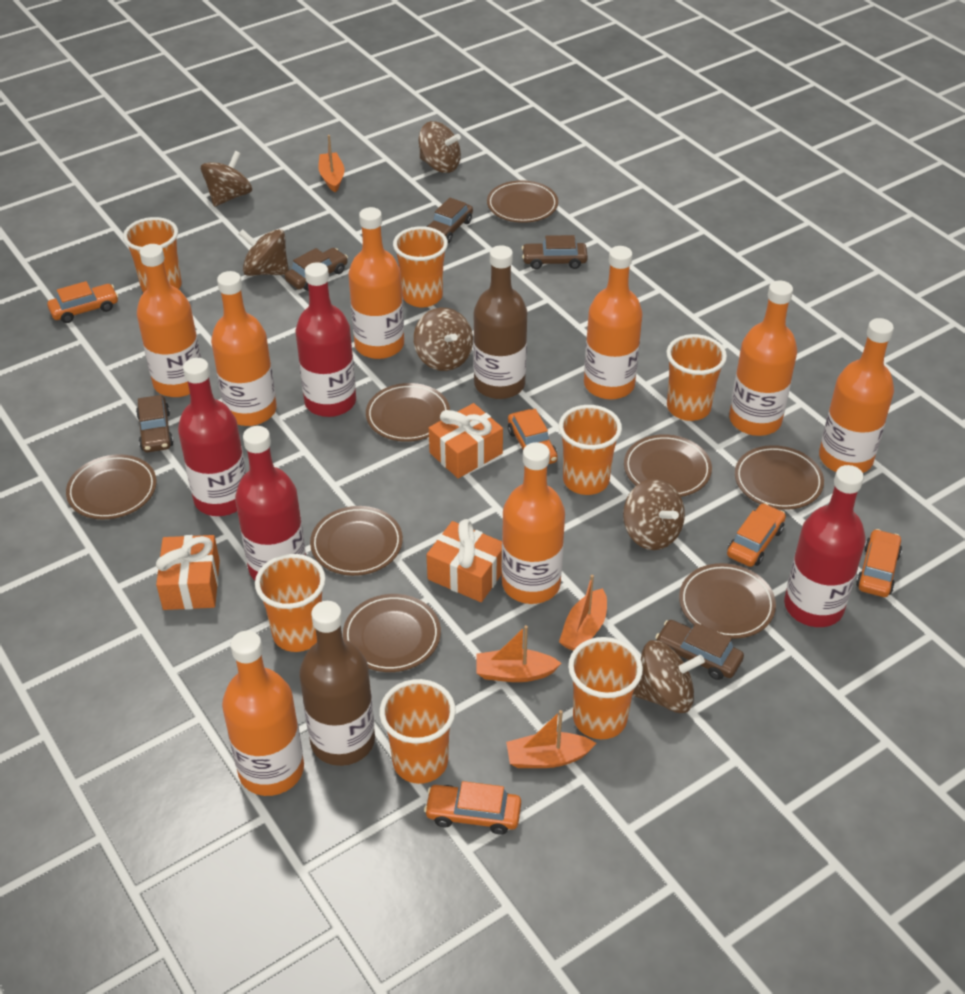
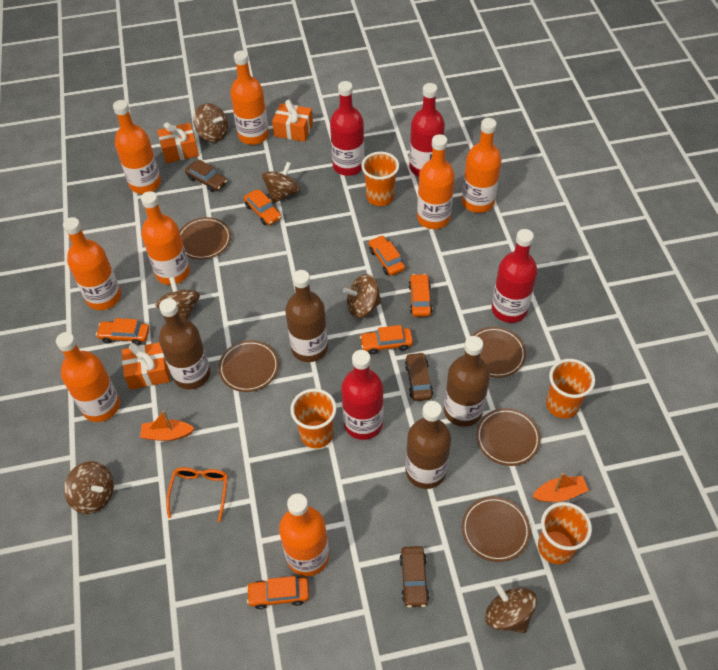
brown bottle: 2 -> 4
brown car: 5 -> 3
brown plate: 8 -> 5
orange boat: 4 -> 2
orange car: 5 -> 6
orange cup: 7 -> 4
orange glasses: 0 -> 1

